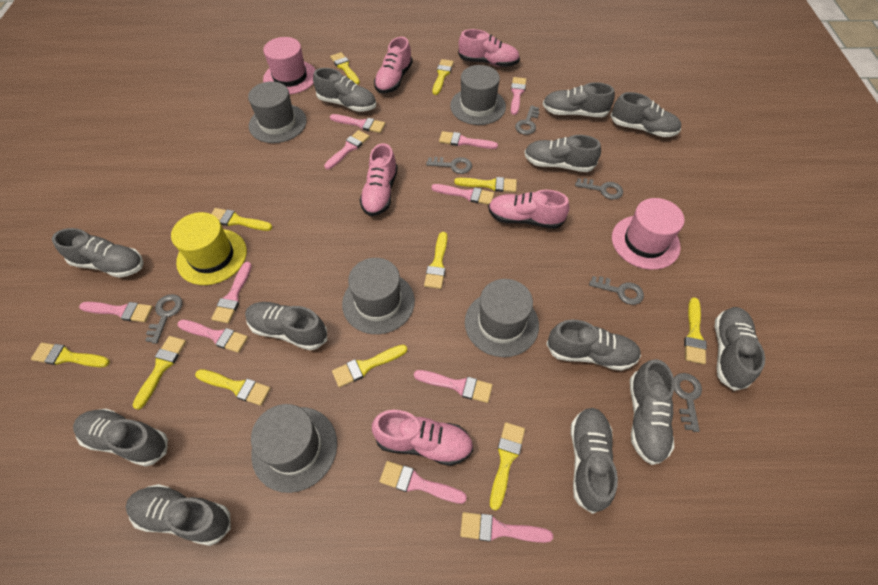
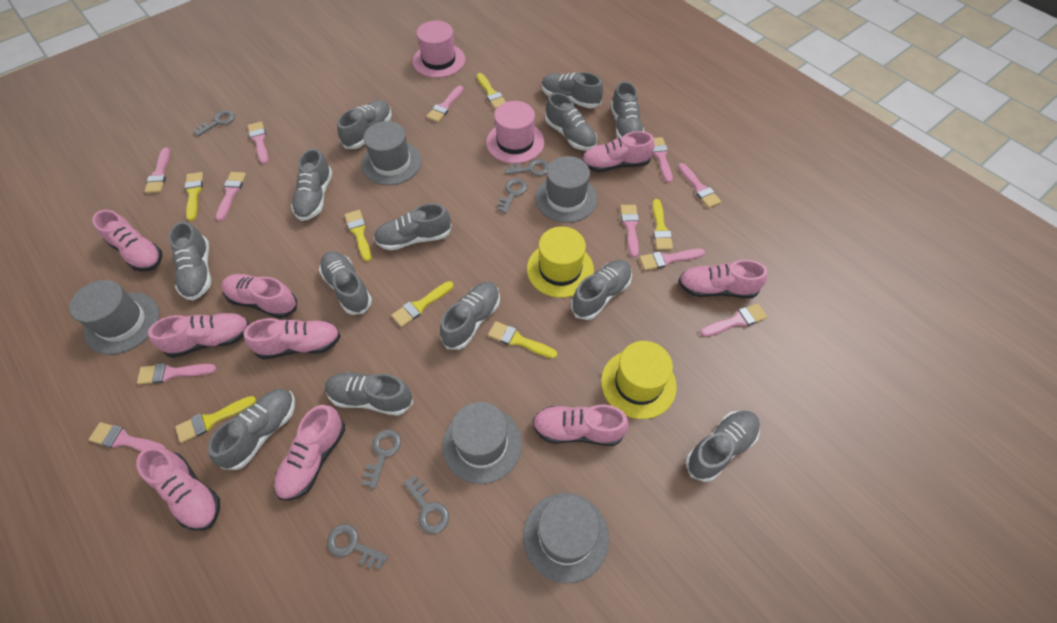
grey shoe: 12 -> 13
pink shoe: 5 -> 9
yellow brush: 11 -> 7
yellow hat: 1 -> 2

